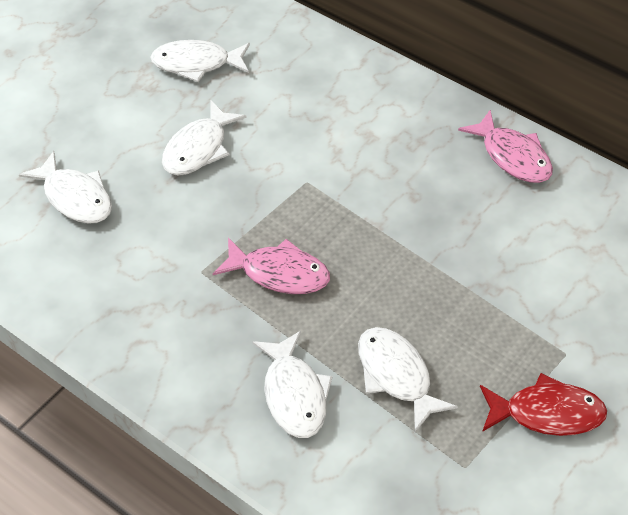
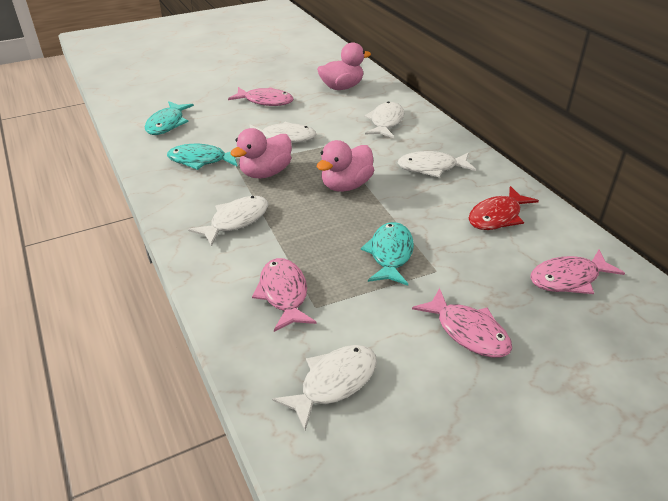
pink duck: 0 -> 3
pink fish: 2 -> 4
turquoise fish: 0 -> 3

